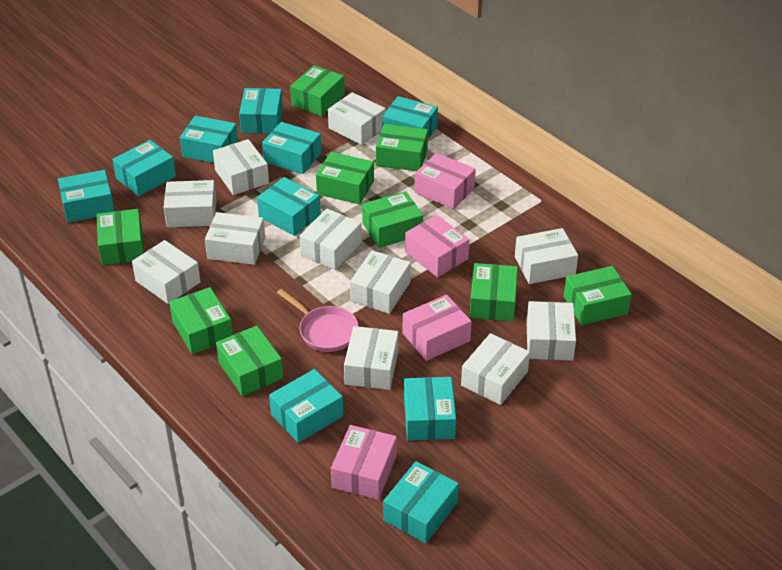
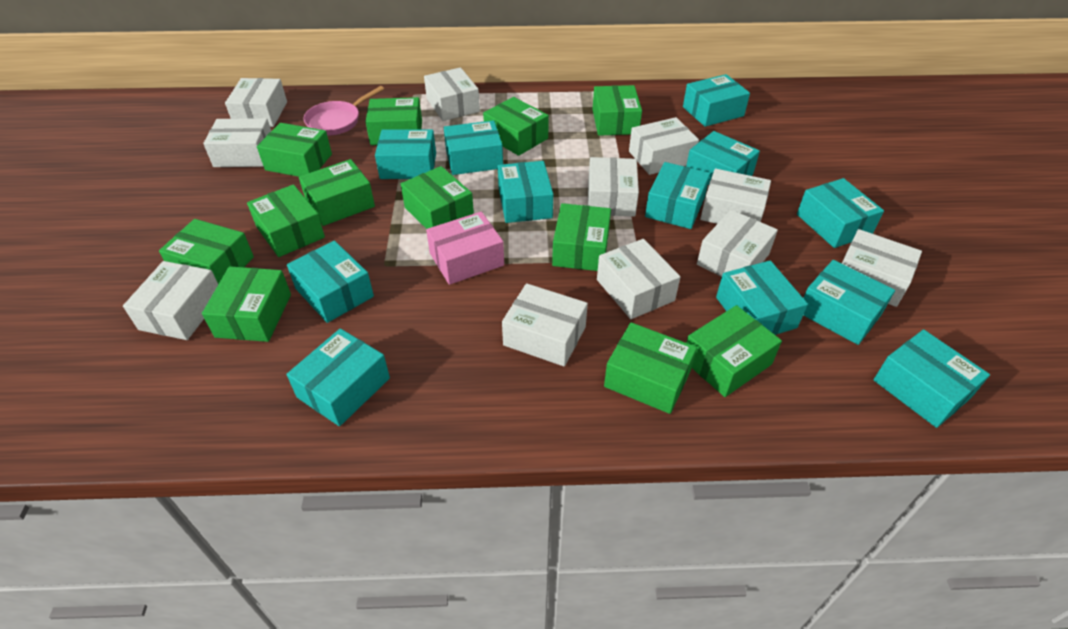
green box: 9 -> 12
pink box: 4 -> 1
turquoise box: 10 -> 12

